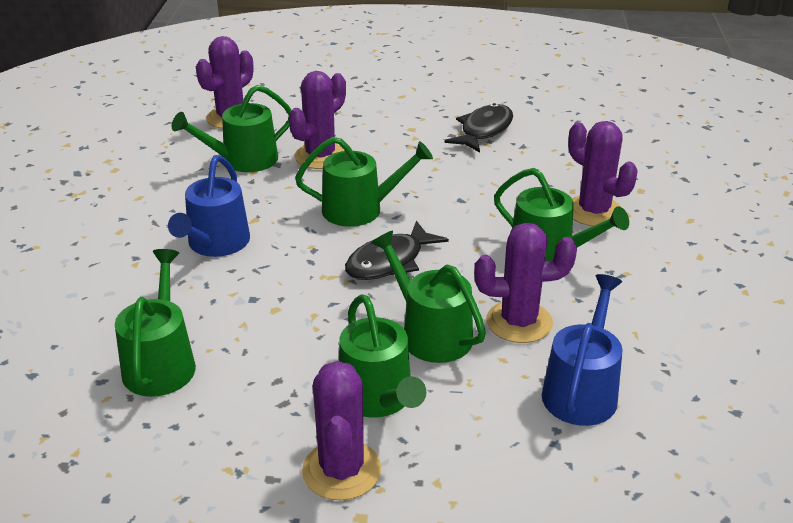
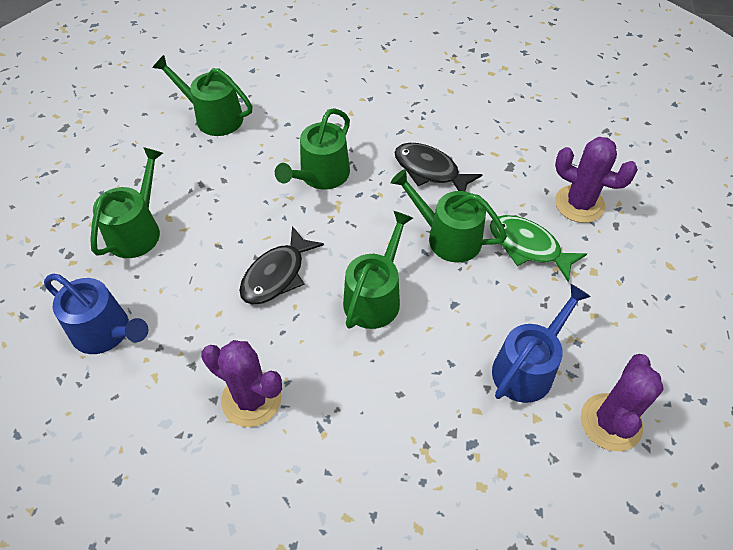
green fish: 0 -> 1
green watering can: 6 -> 5
purple cactus: 5 -> 3

